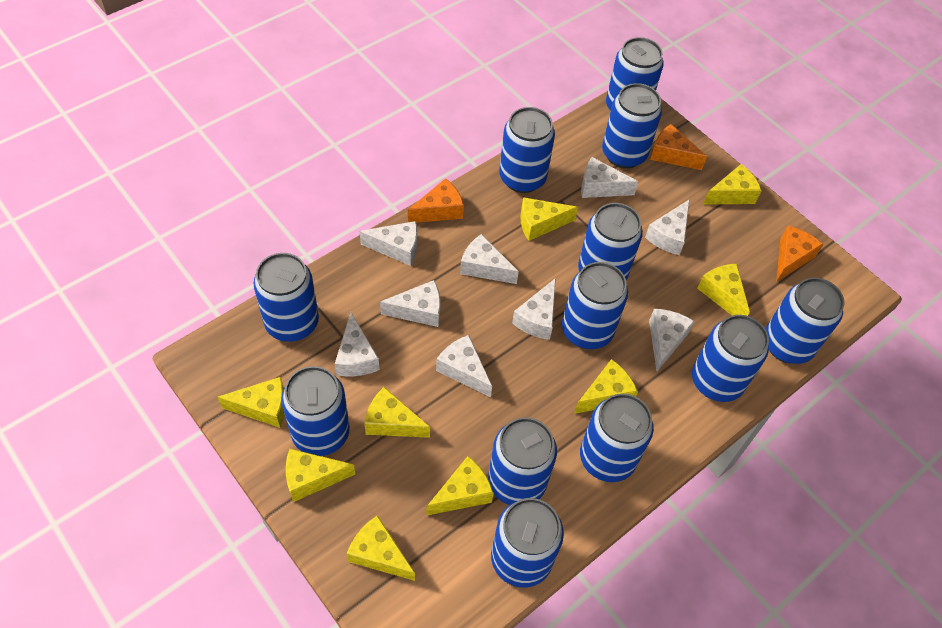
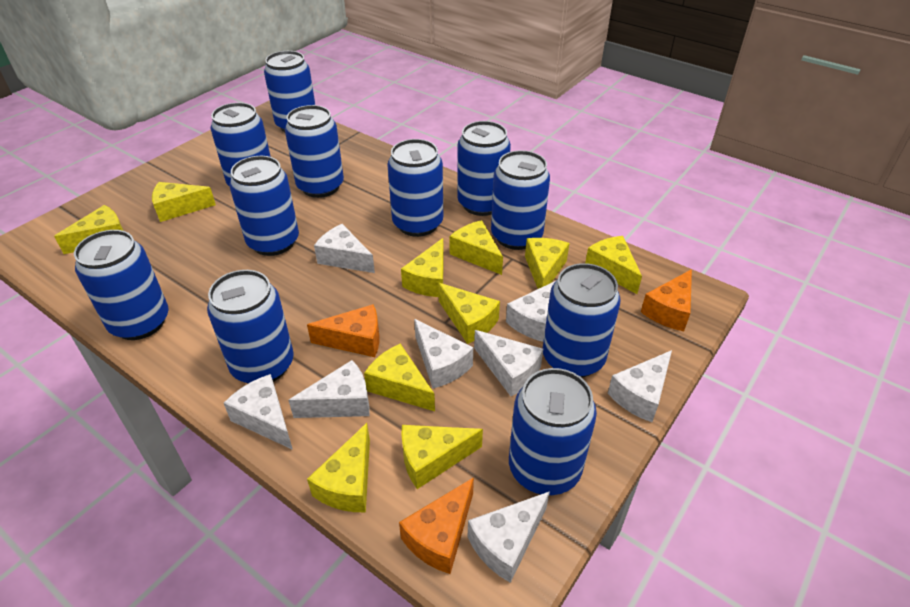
blue can: 12 -> 11
white cheese: 9 -> 8
yellow cheese: 9 -> 10

